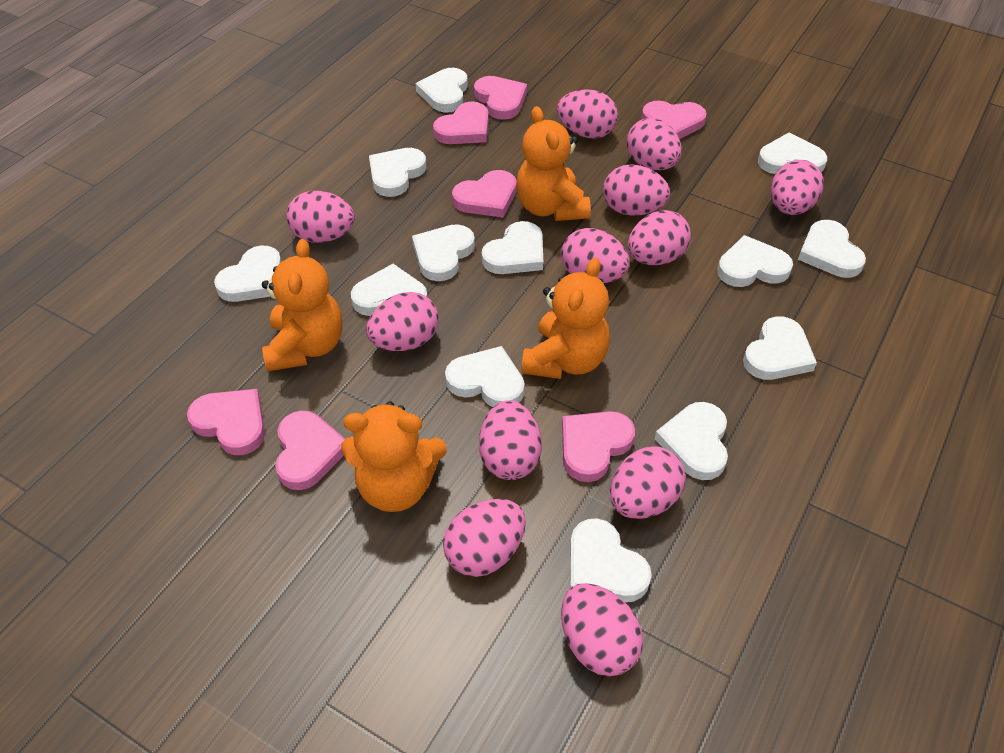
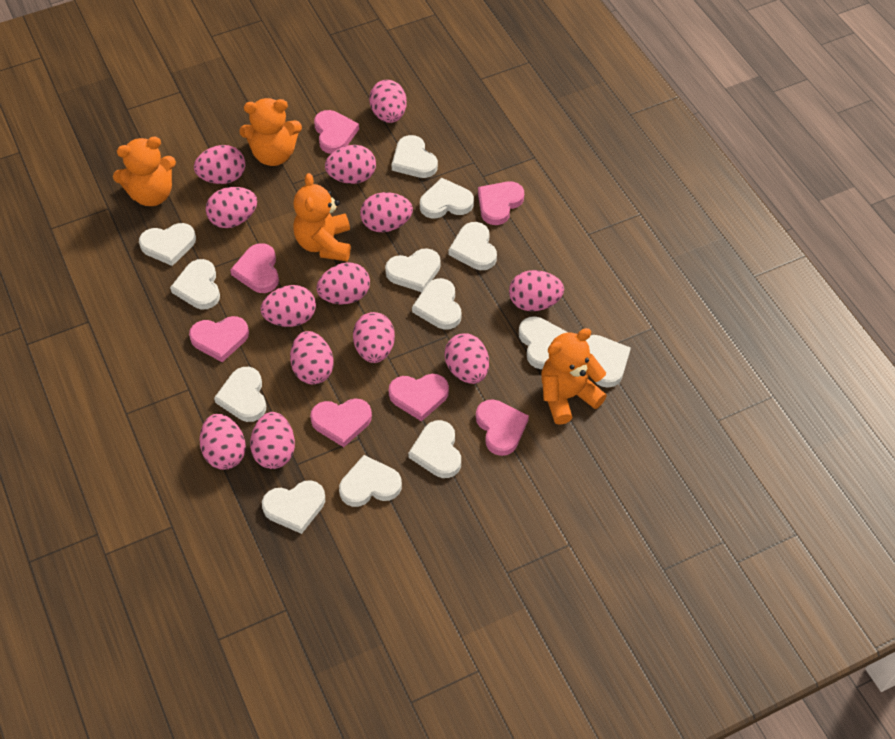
pink egg: 12 -> 13

